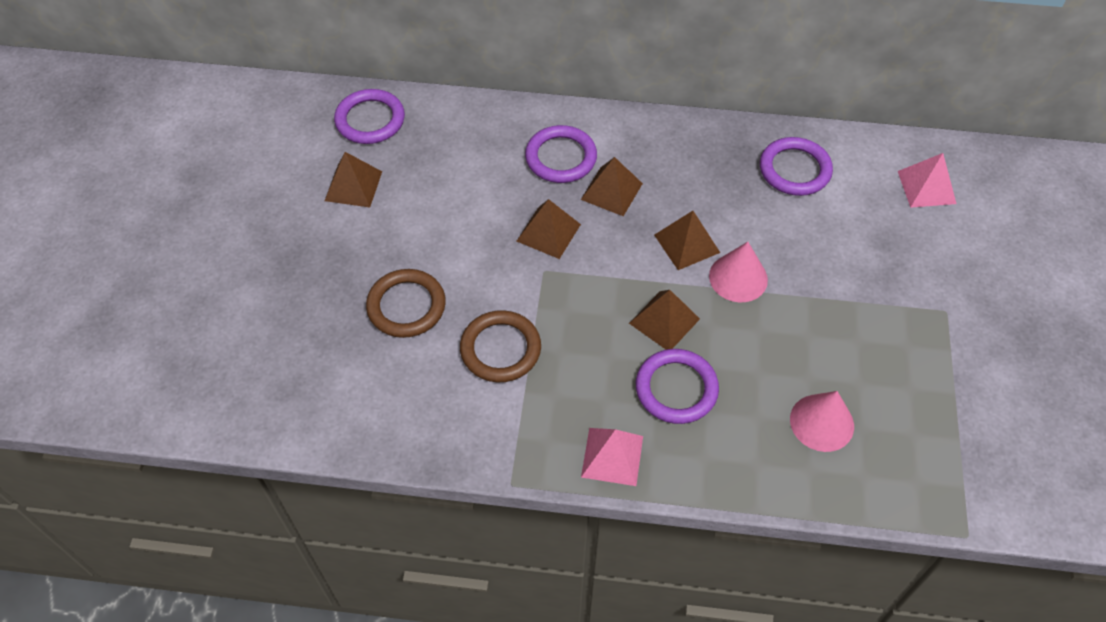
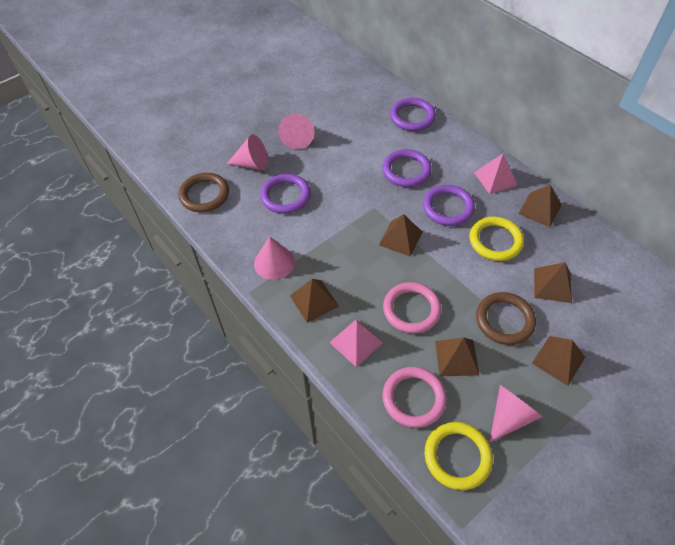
brown pyramid: 5 -> 6
pink cone: 2 -> 4
pink ring: 0 -> 2
yellow ring: 0 -> 2

